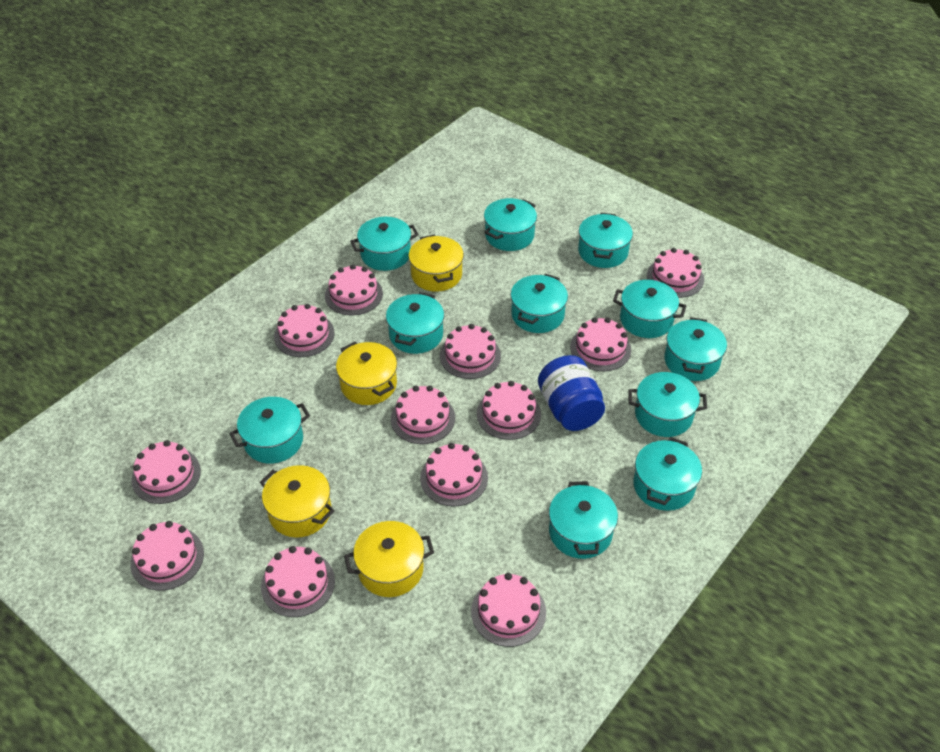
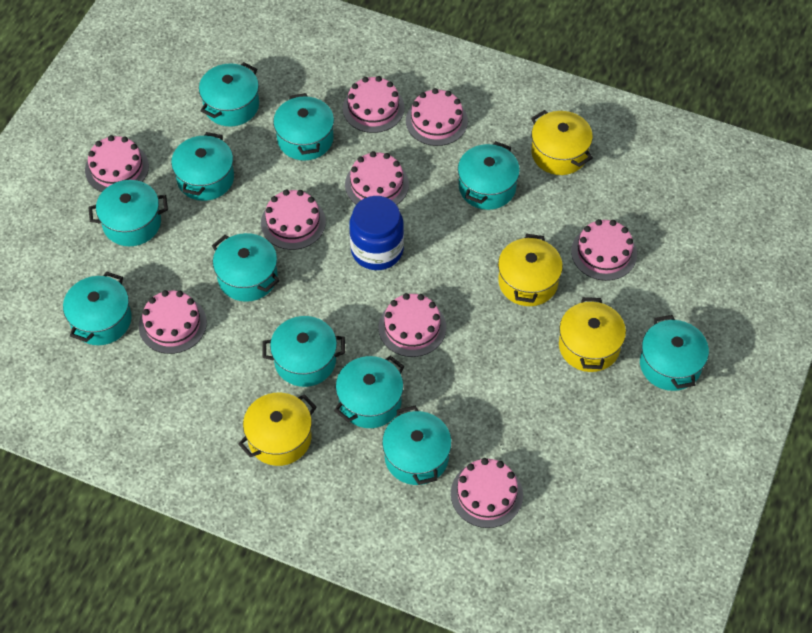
pink cake: 12 -> 9

